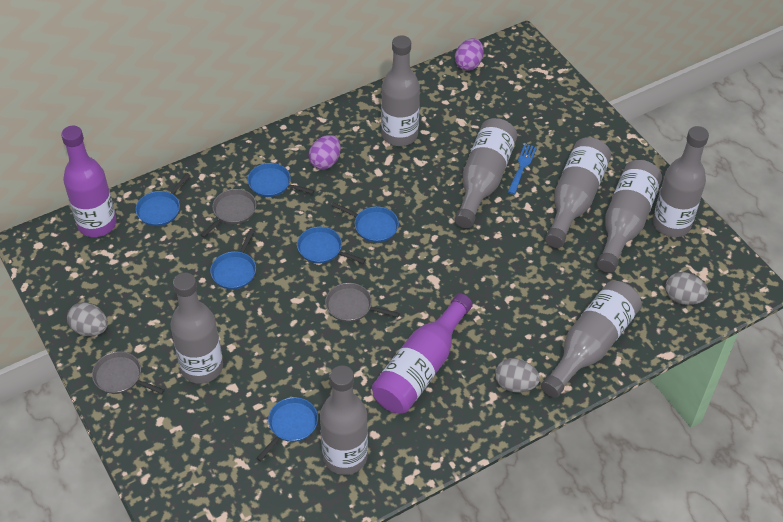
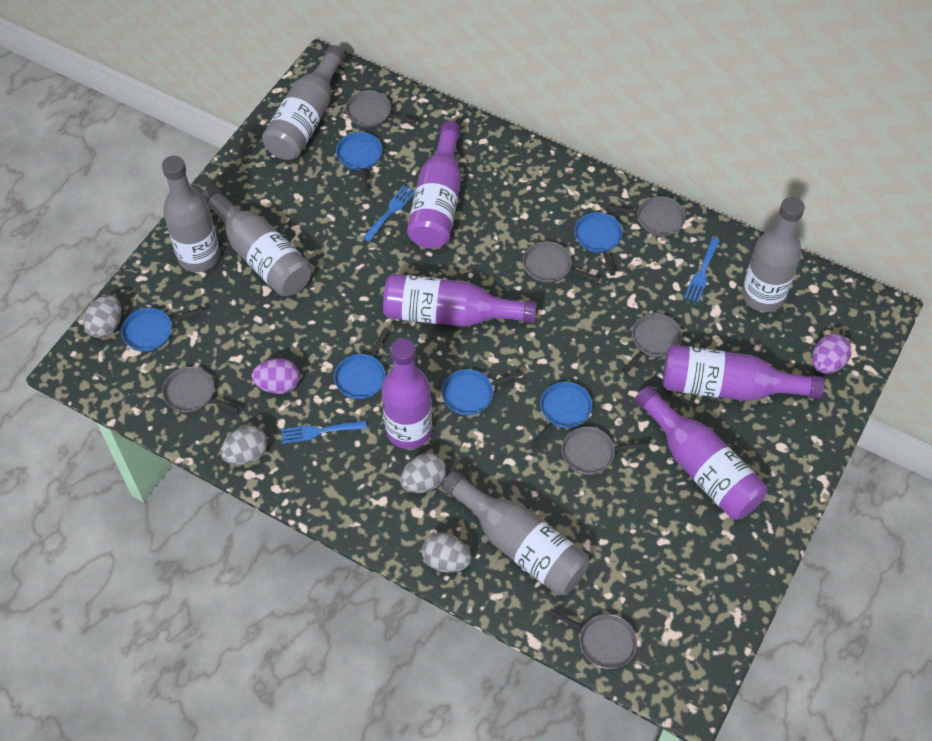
blue fork: 1 -> 3
grey bottle: 8 -> 5
grey egg: 3 -> 4
grey pan: 3 -> 7
purple bottle: 2 -> 5

